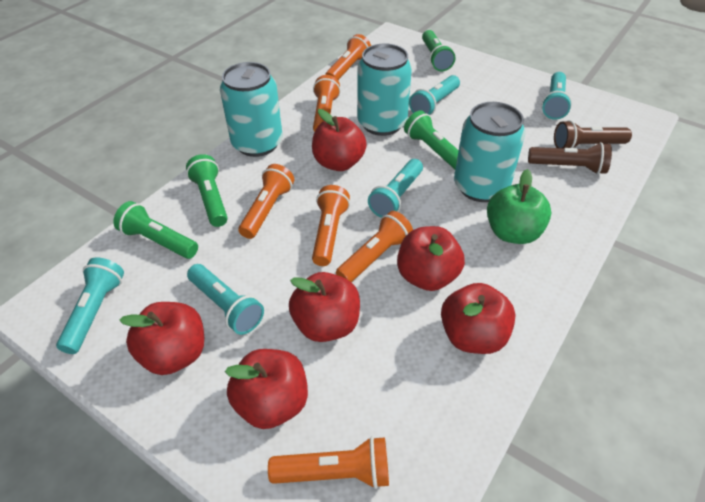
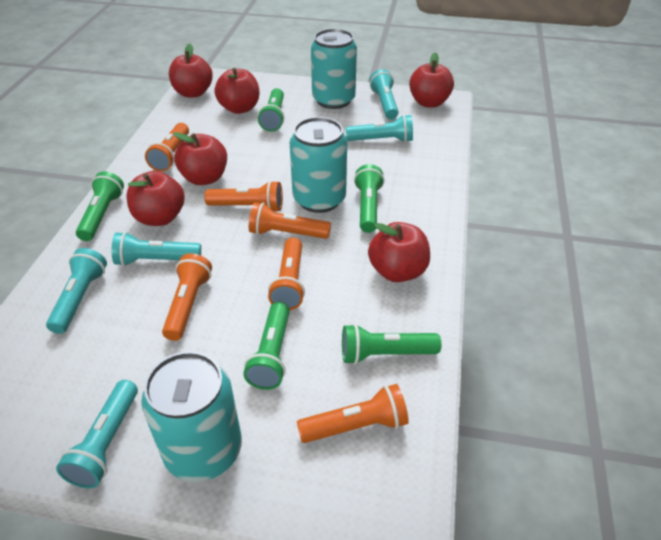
brown flashlight: 2 -> 0
green apple: 1 -> 0
green flashlight: 4 -> 5

